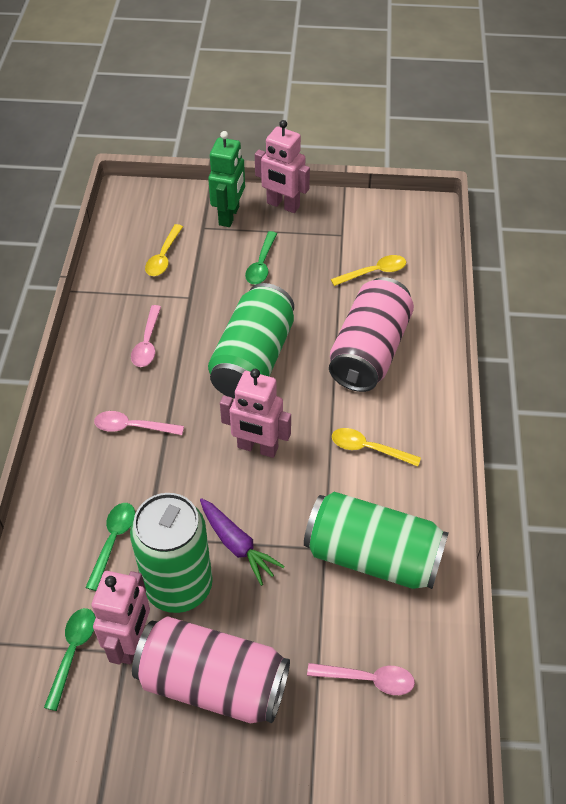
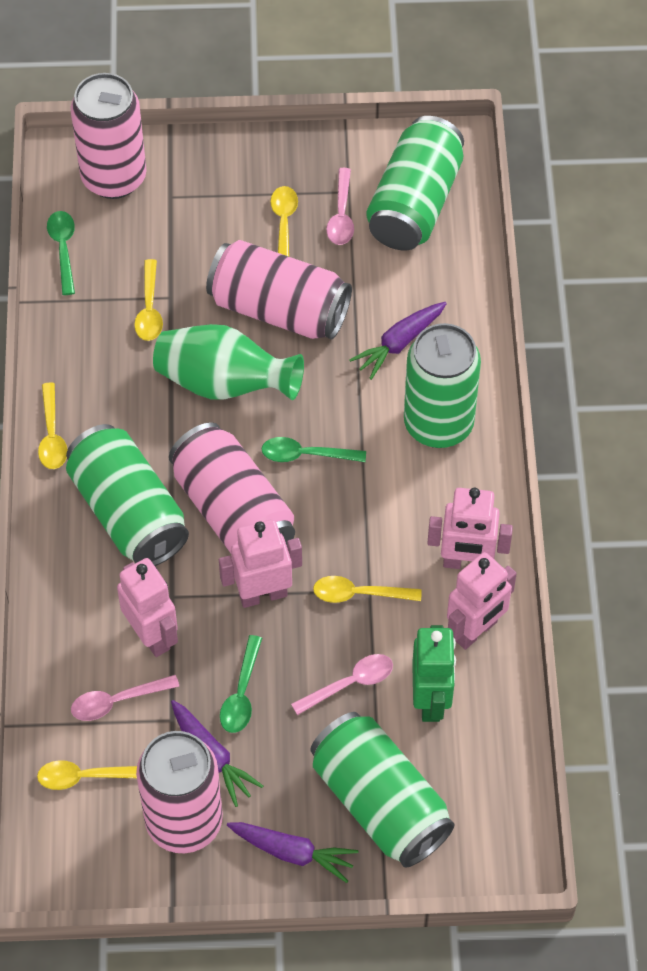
green can: 3 -> 4
green vase: 0 -> 1
pink can: 2 -> 4
pink robot: 3 -> 4
purple carrot: 1 -> 3
yellow spoon: 3 -> 5

